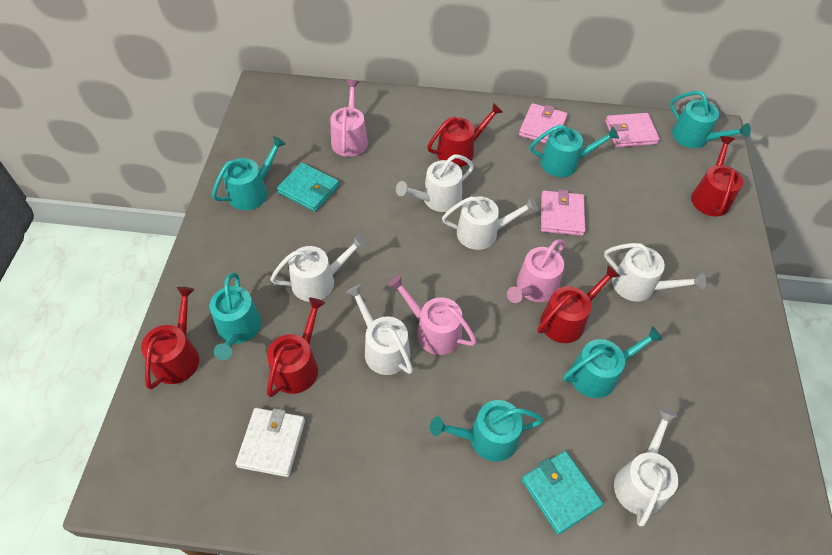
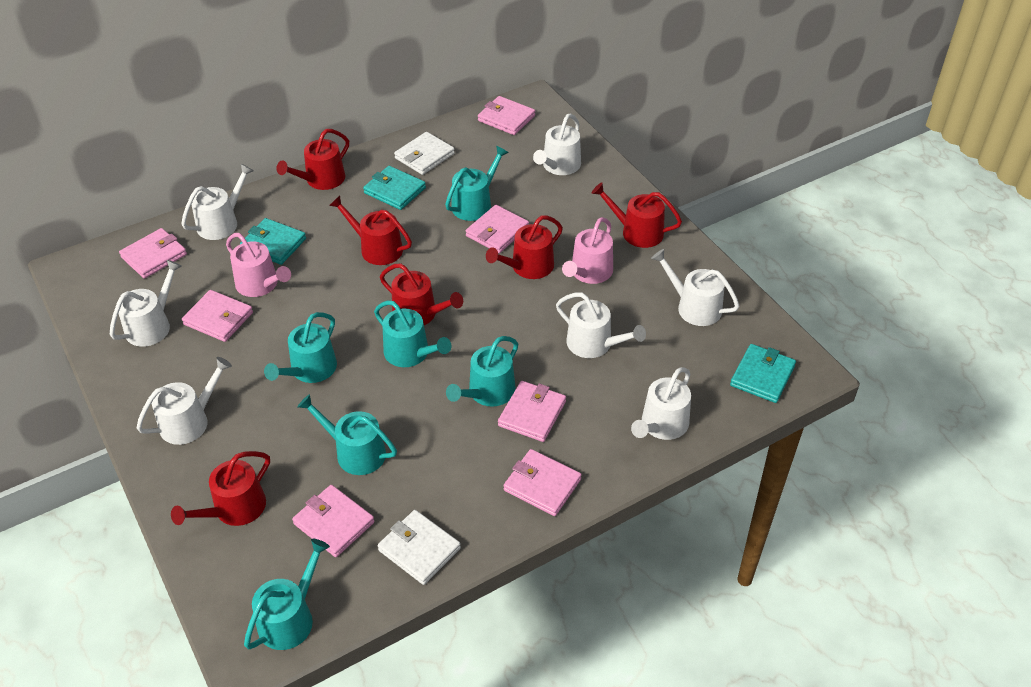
pink wallet: 3 -> 7
pink watering can: 3 -> 2
red watering can: 5 -> 6
turquoise wallet: 2 -> 3
white wallet: 1 -> 2
white watering can: 6 -> 7

